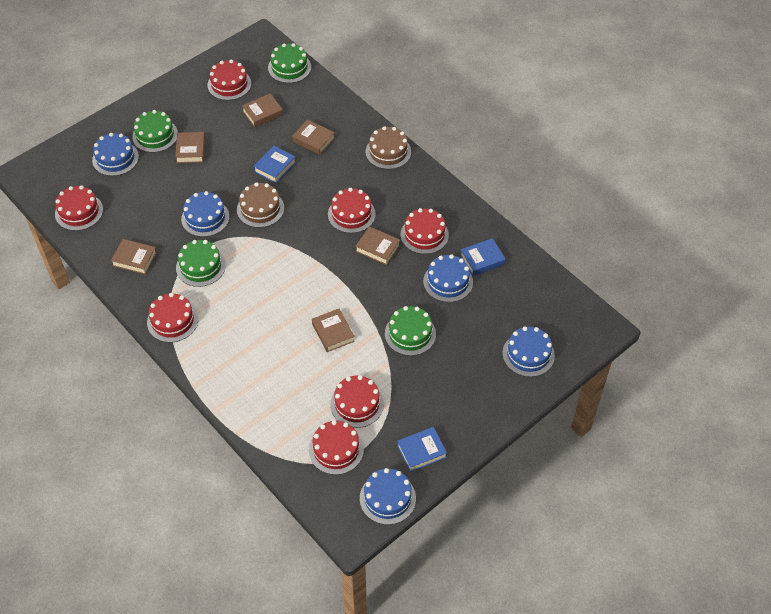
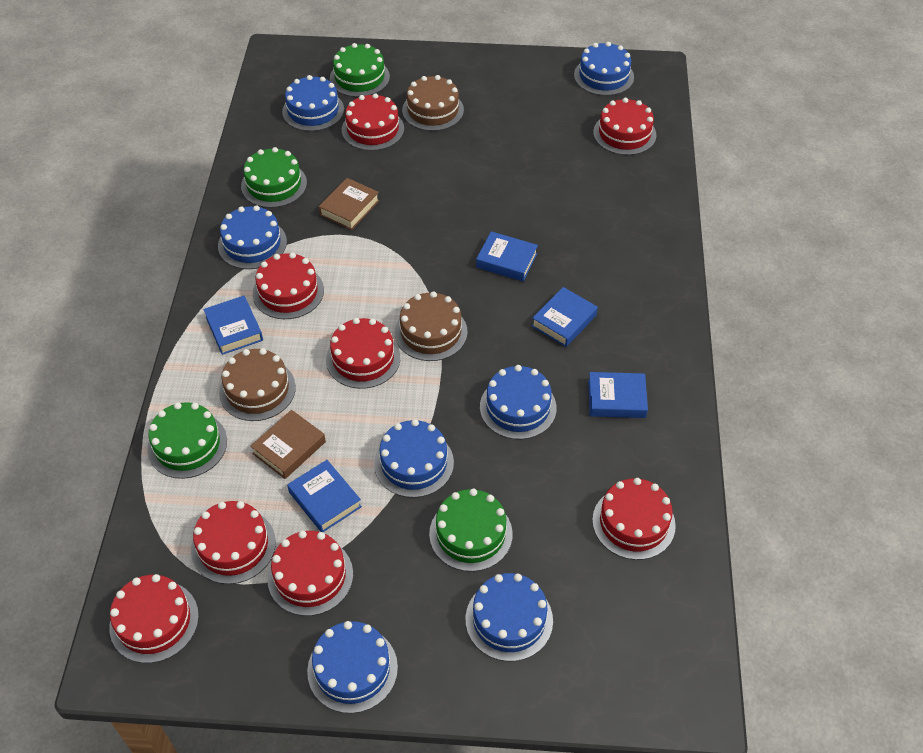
blue book: 3 -> 5
blue cake: 5 -> 7
brown book: 6 -> 2
brown cake: 2 -> 3
red cake: 7 -> 8

